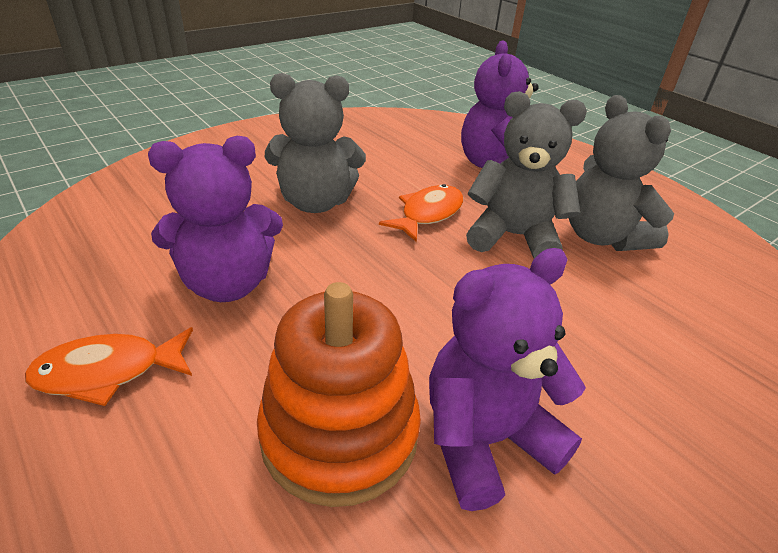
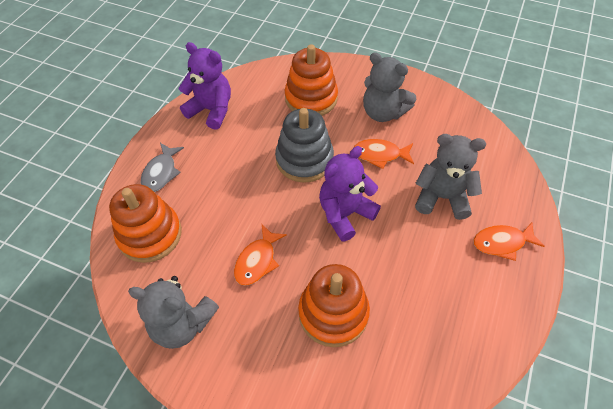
grey fish: 0 -> 1
grey stacking toy: 0 -> 1
orange fish: 2 -> 3
orange stacking toy: 1 -> 3
purple teddy bear: 3 -> 2

